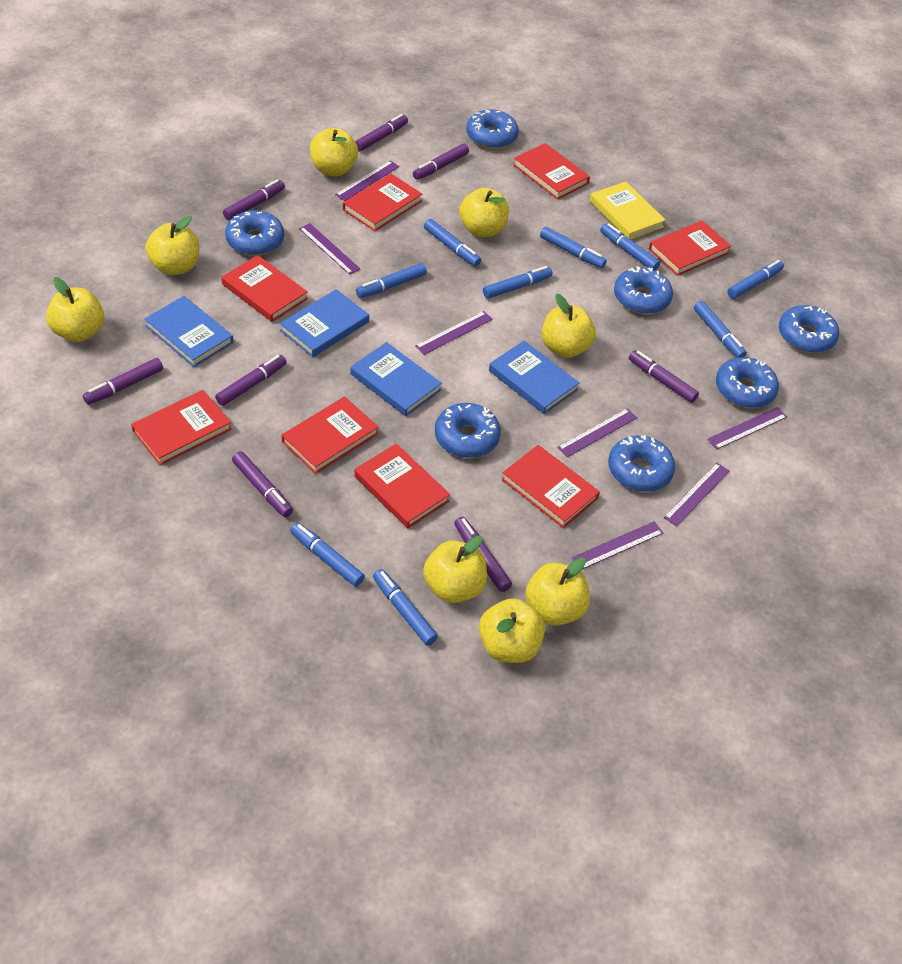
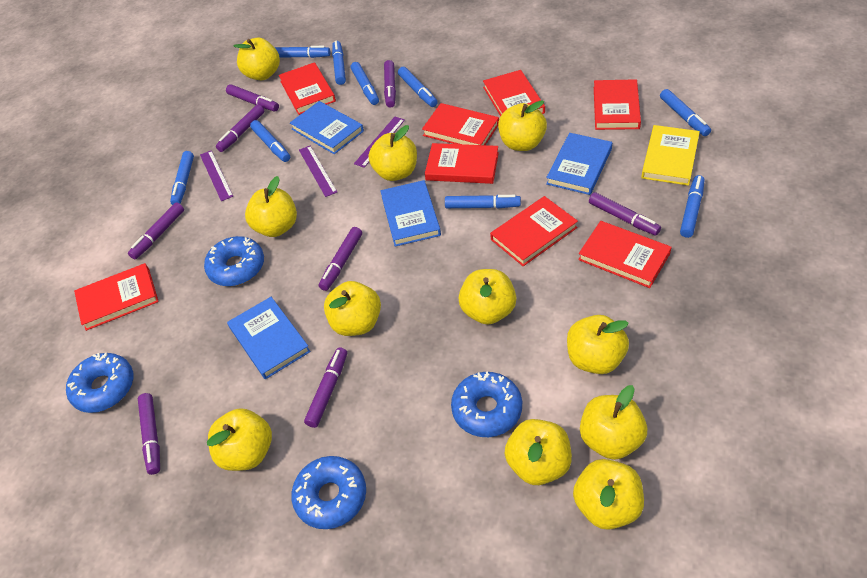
blue donut: 7 -> 4
purple ruler: 7 -> 3
yellow apple: 8 -> 11

